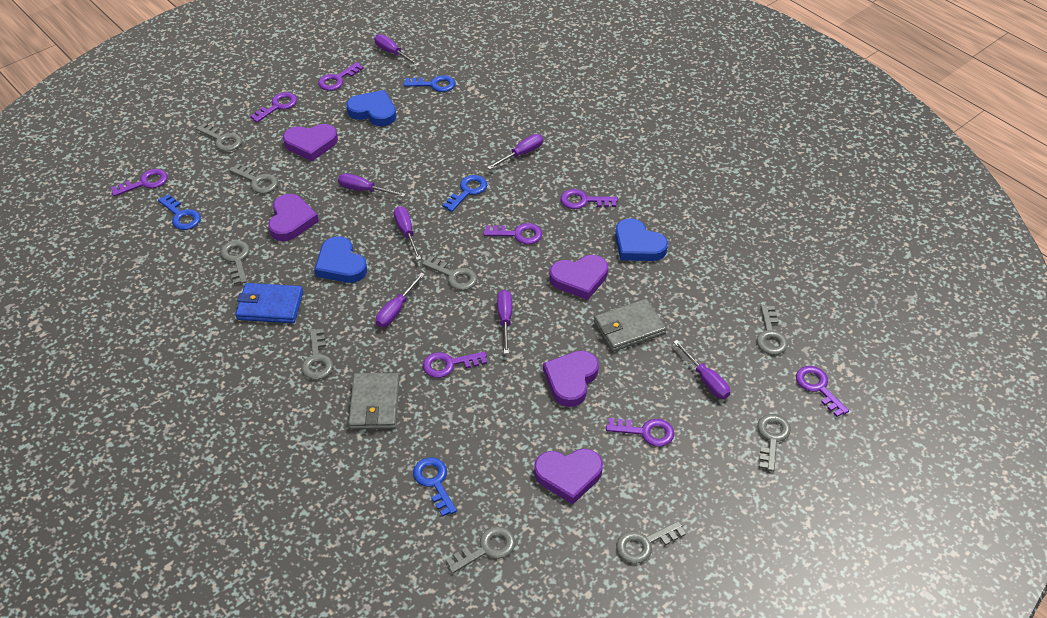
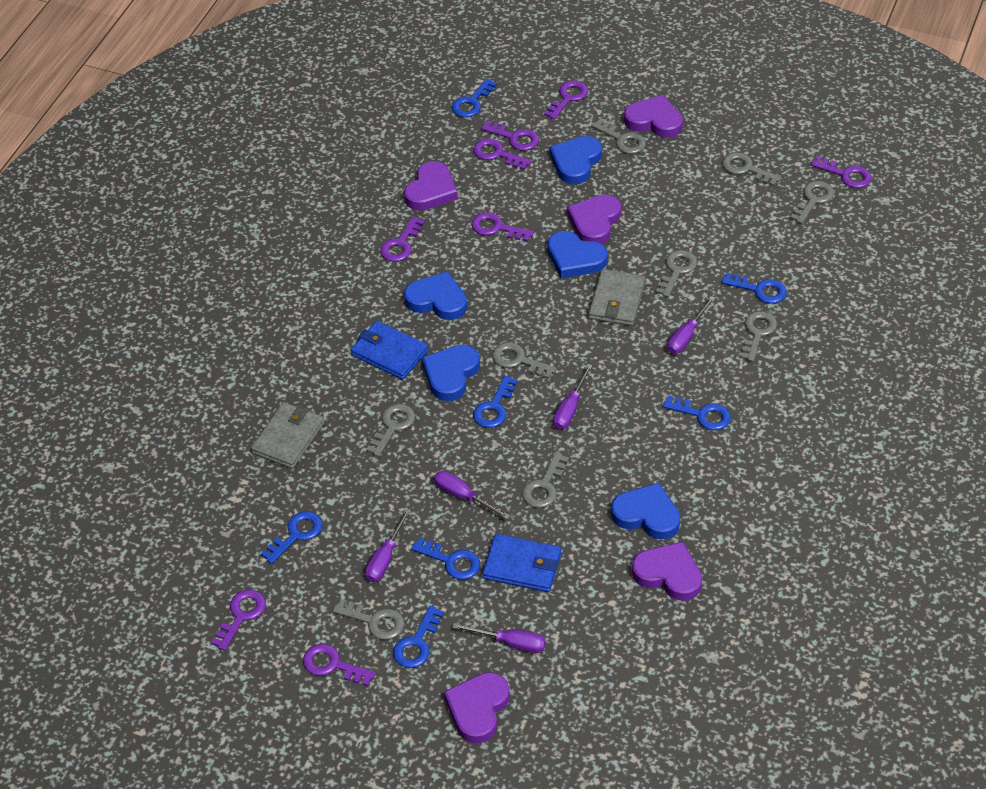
blue heart: 3 -> 5
blue key: 4 -> 7
blue wallet: 1 -> 2
purple screwdriver: 7 -> 5

